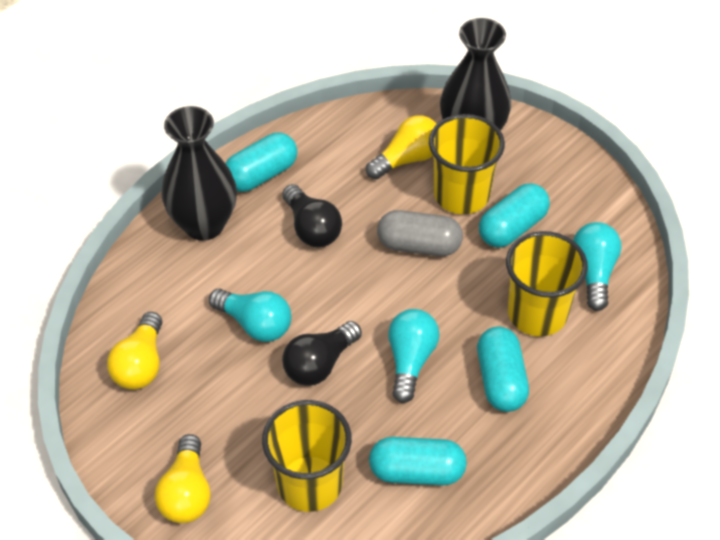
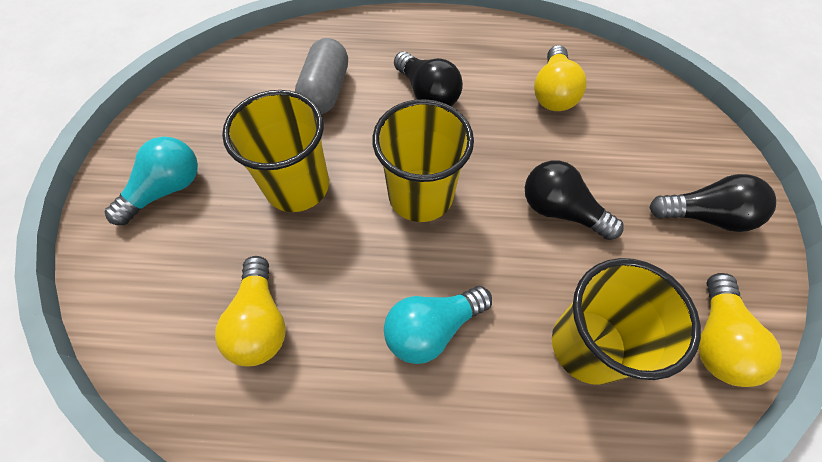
black light bulb: 2 -> 3
black vase: 2 -> 0
turquoise capsule: 4 -> 0
turquoise light bulb: 3 -> 2

